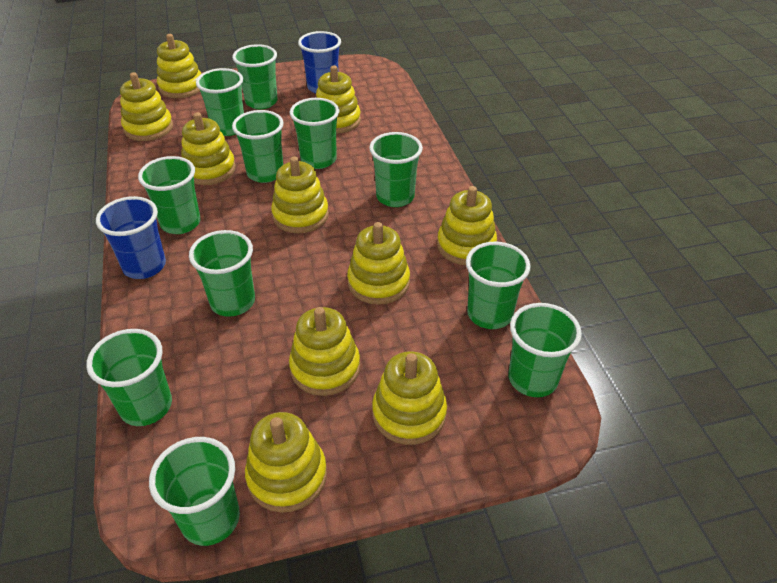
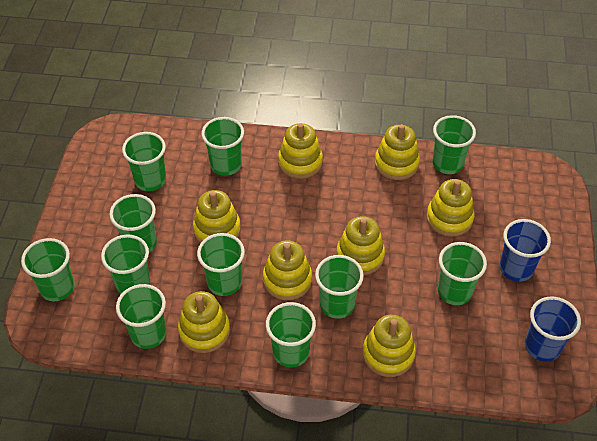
yellow stacking toy: 10 -> 8

